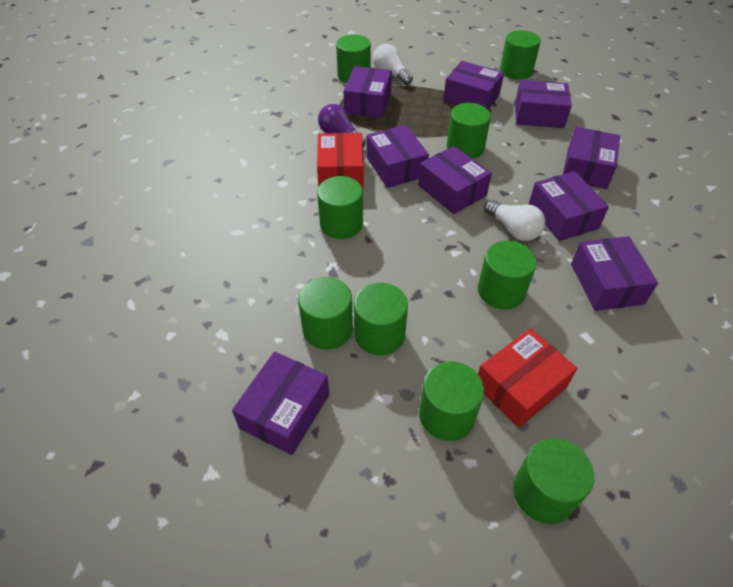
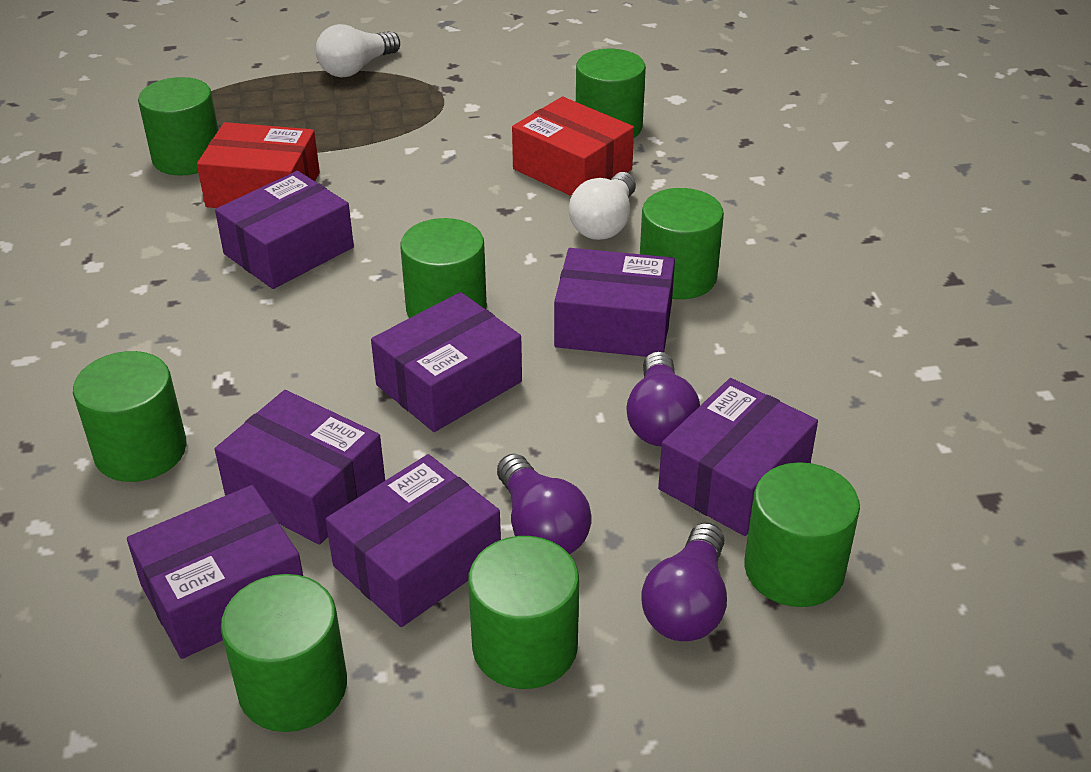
green cylinder: 9 -> 8
purple box: 9 -> 7
purple light bulb: 1 -> 3

